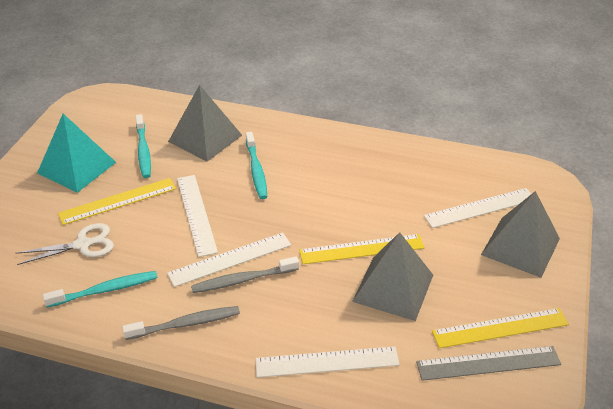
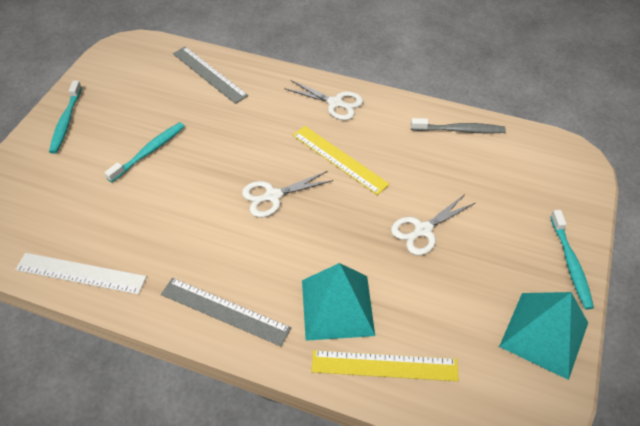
grey pyramid: 3 -> 0
grey ruler: 1 -> 2
grey toothbrush: 2 -> 1
turquoise pyramid: 1 -> 2
white ruler: 4 -> 1
white scissors: 1 -> 3
yellow ruler: 3 -> 2

